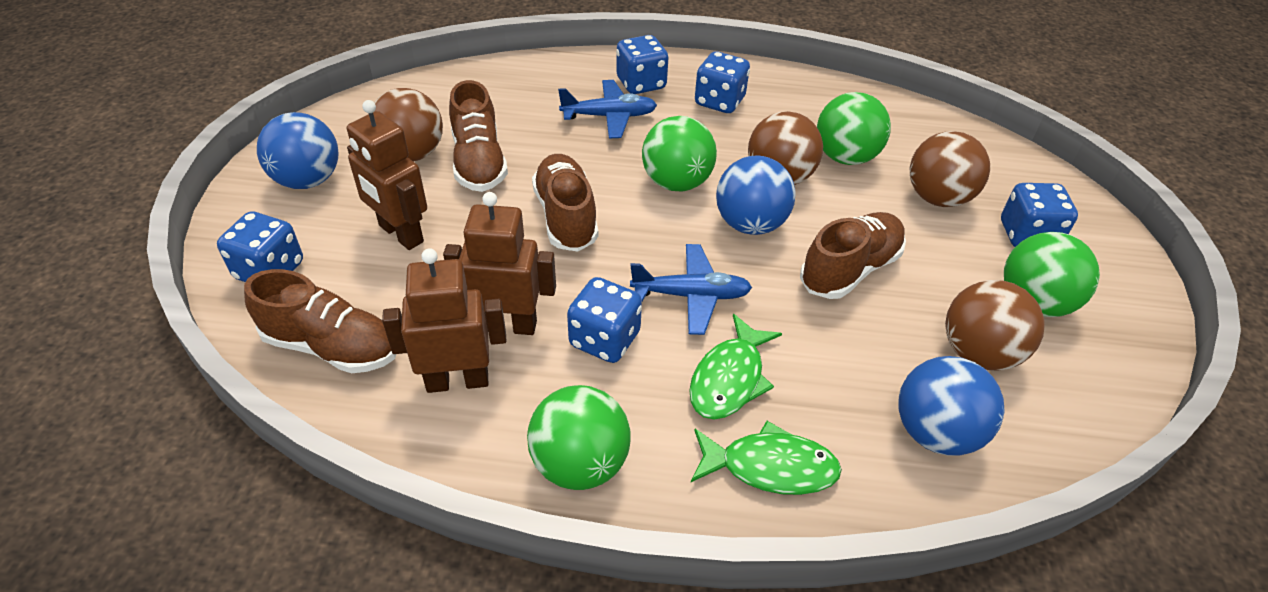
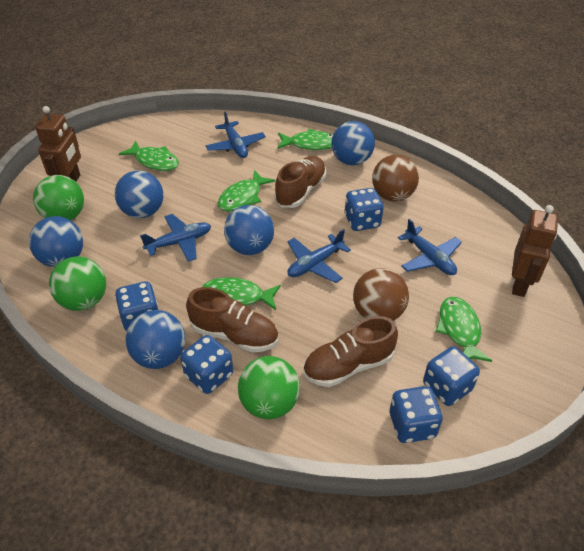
blue ball: 3 -> 5
blue plane: 2 -> 4
brown ball: 4 -> 2
brown robot: 3 -> 2
brown shoe: 4 -> 3
green ball: 4 -> 3
green fish: 2 -> 5

